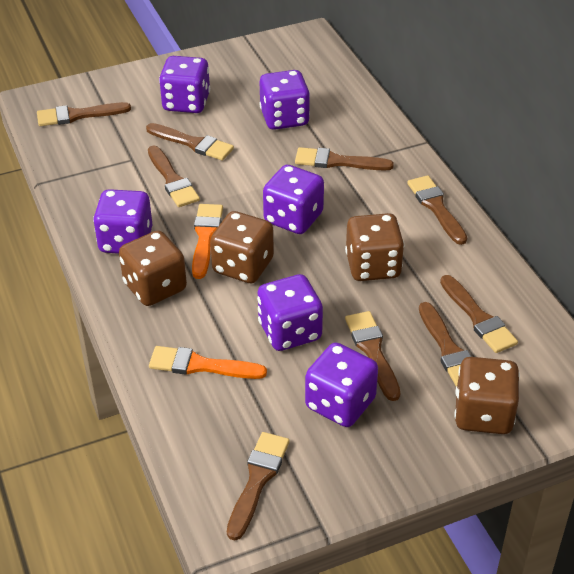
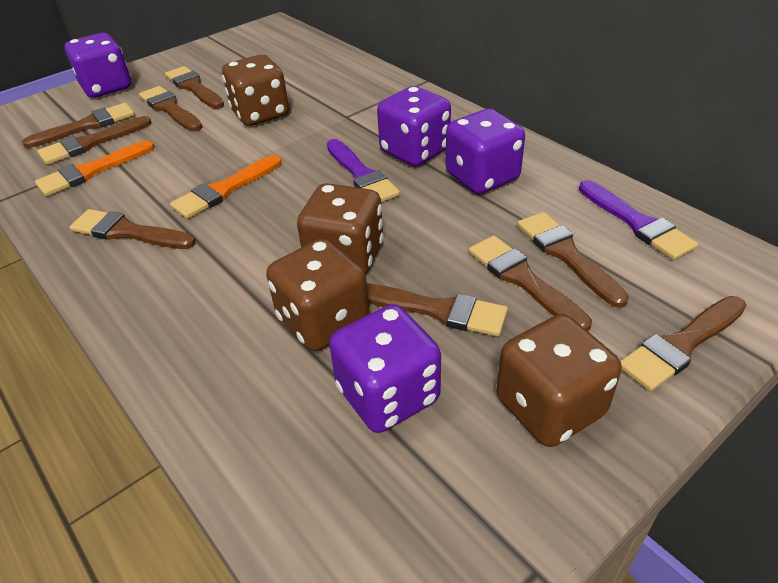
purple brush: 0 -> 2
purple dice: 6 -> 4

